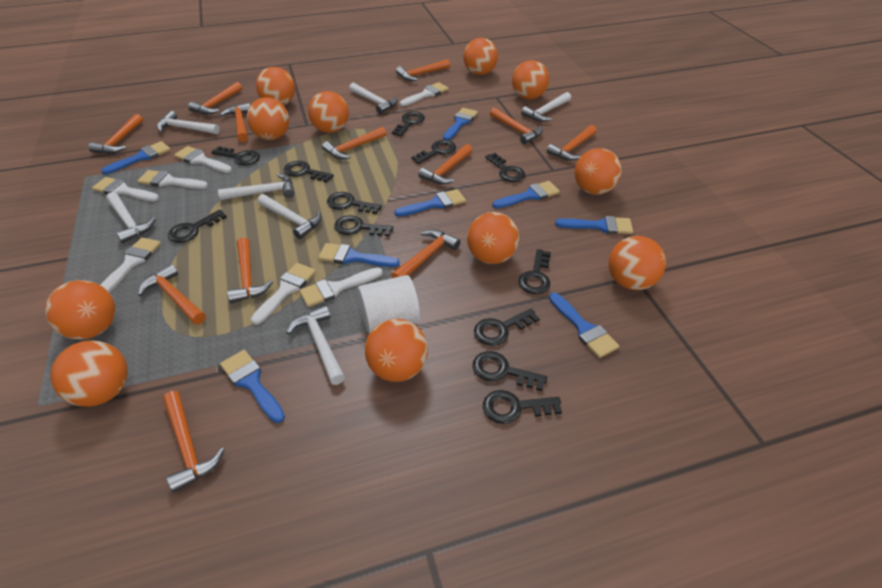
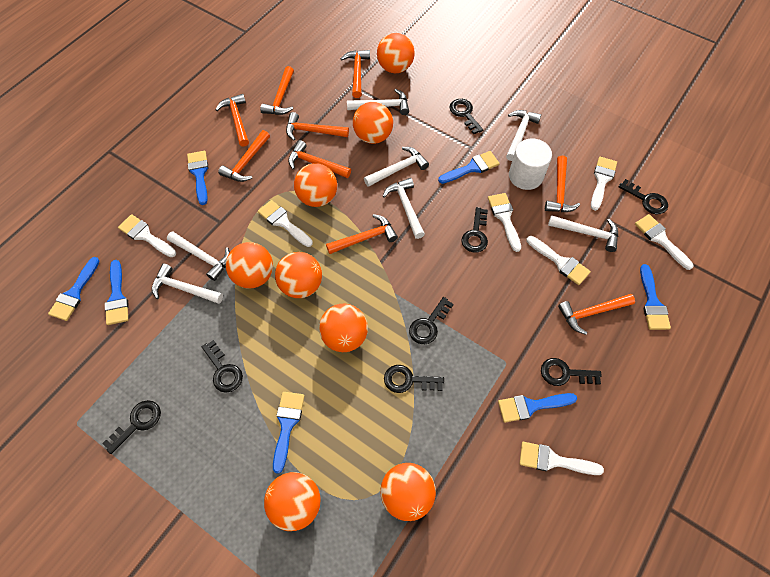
black key: 12 -> 8
blue brush: 8 -> 7
orange ball: 11 -> 8
orange hammer: 12 -> 9

